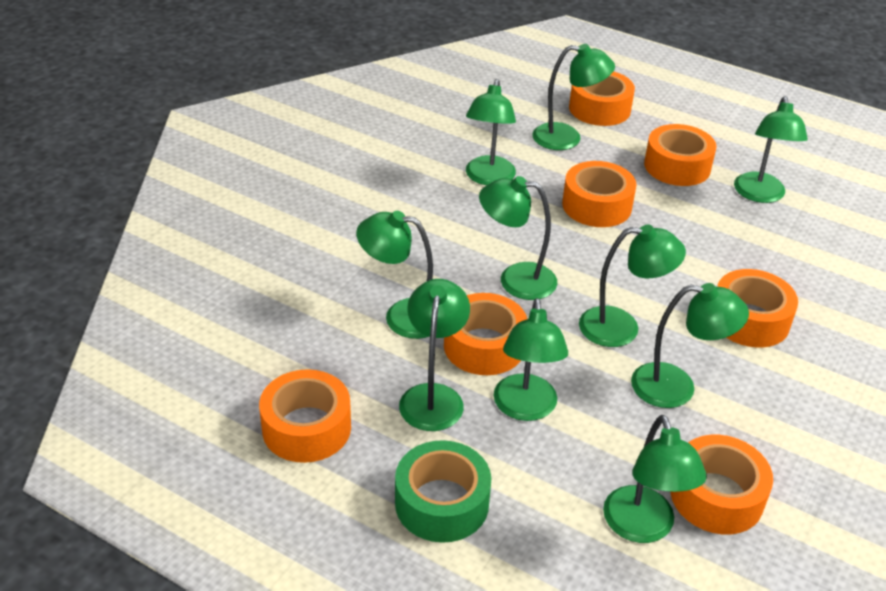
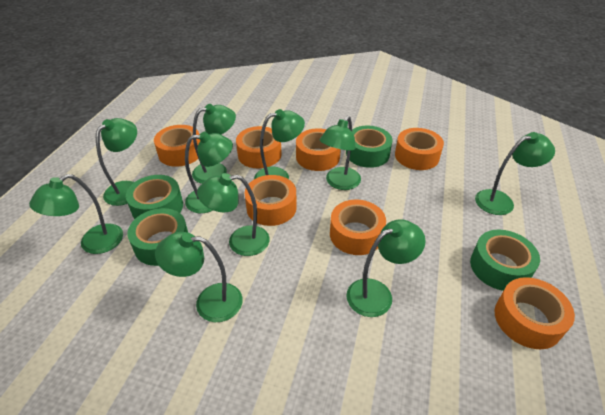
green tape: 1 -> 4

